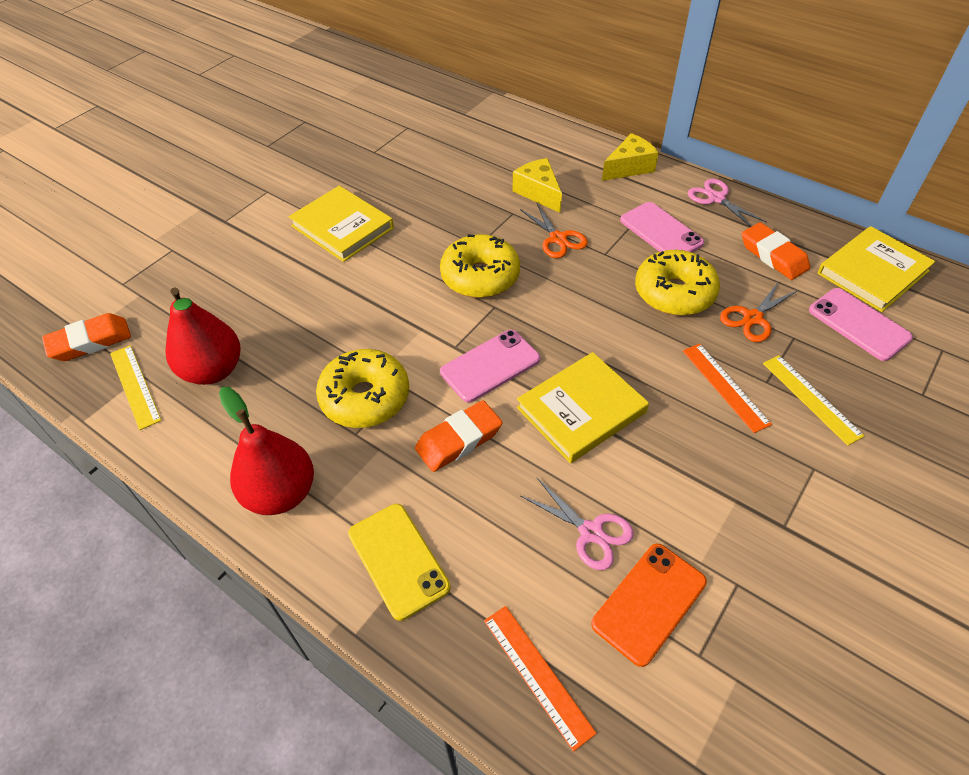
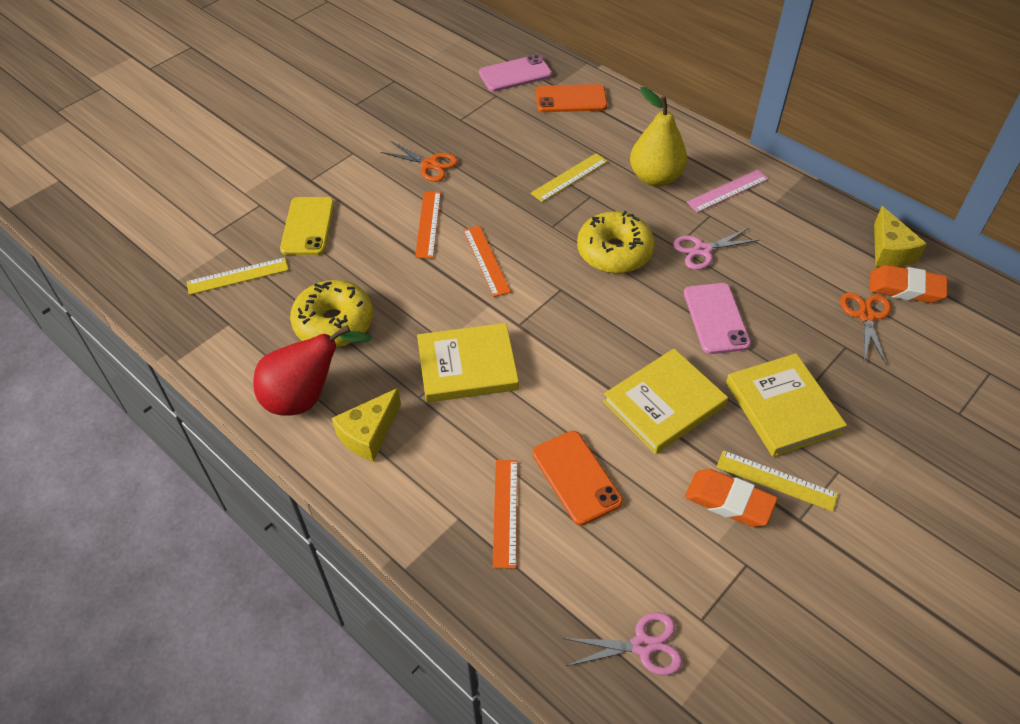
orange eraser: 3 -> 2
orange phone: 1 -> 2
orange ruler: 2 -> 3
pink phone: 3 -> 2
pink ruler: 0 -> 1
red pear: 2 -> 1
yellow donut: 3 -> 2
yellow pear: 0 -> 1
yellow ruler: 2 -> 3

